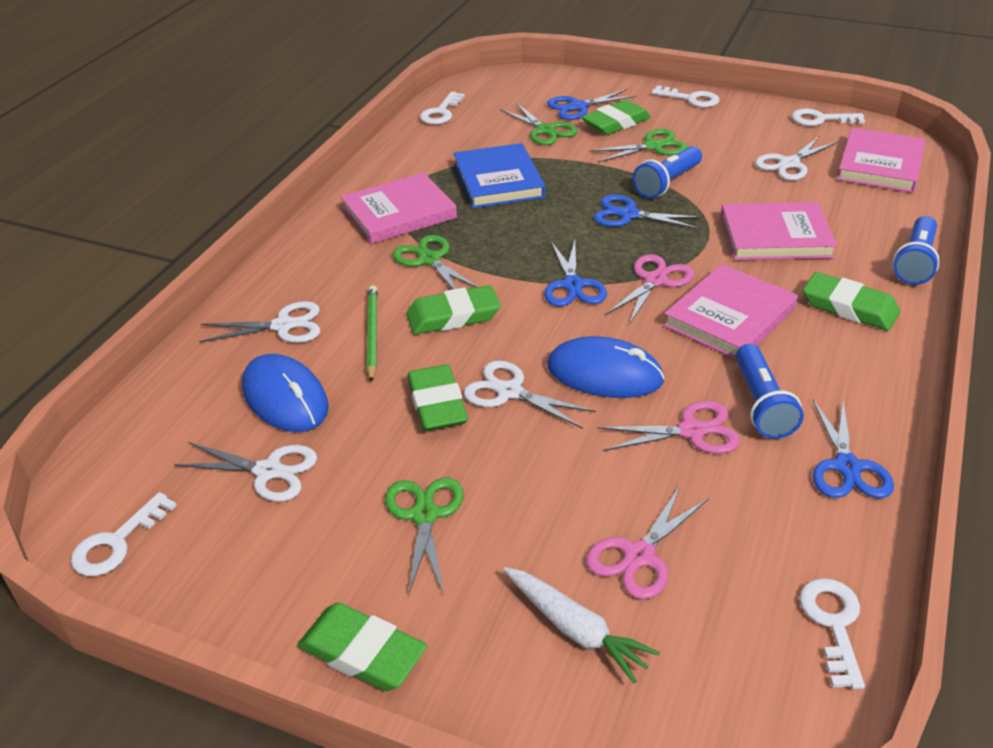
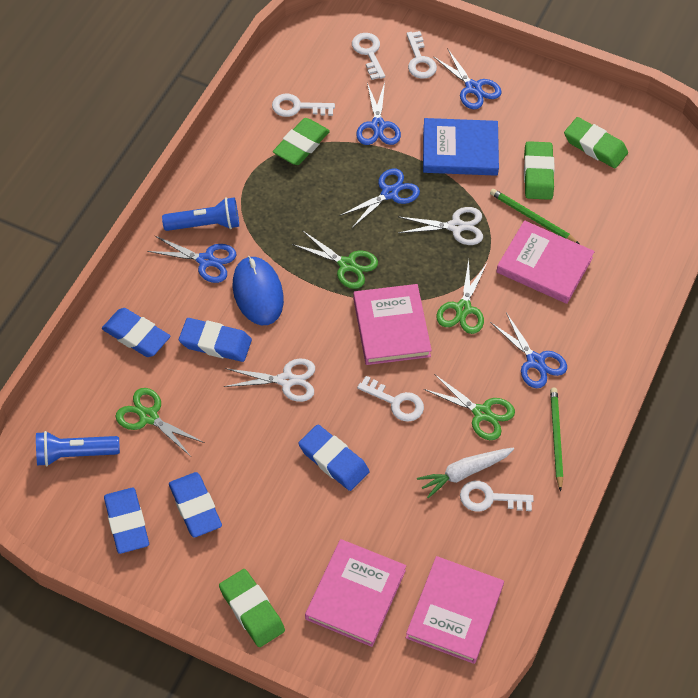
blue eraser: 0 -> 5
blue flashlight: 3 -> 2
blue mouse: 2 -> 1
blue scissors: 4 -> 5
green eraser: 5 -> 4
green pencil: 1 -> 2
pink scissors: 3 -> 0
white scissors: 4 -> 2

